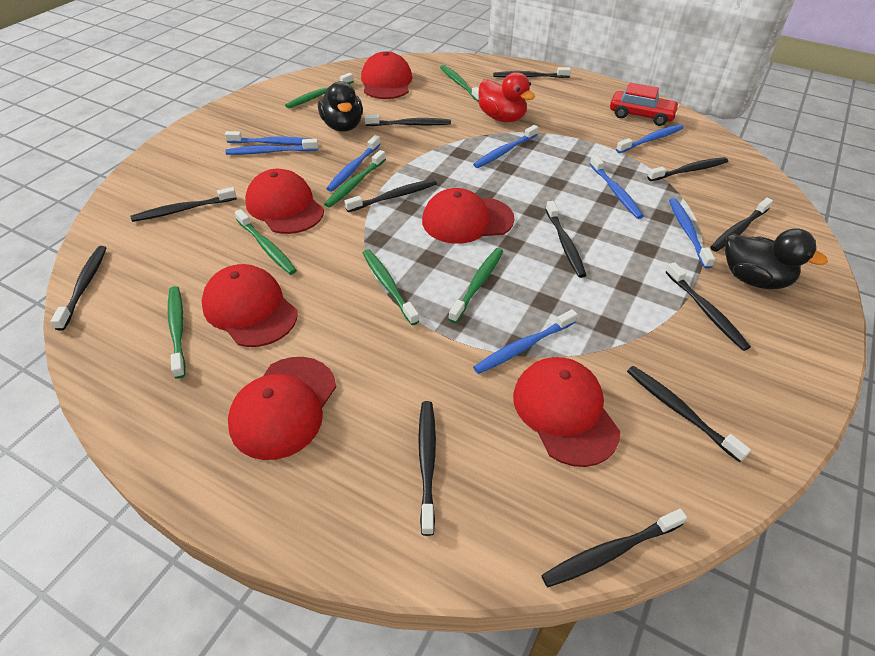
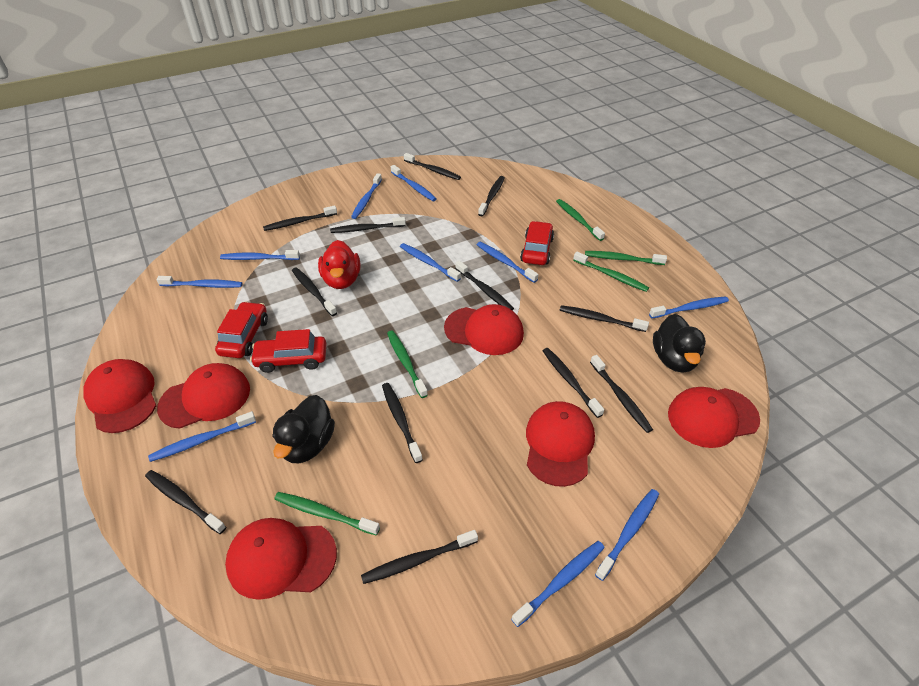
blue toothbrush: 8 -> 10
green toothbrush: 7 -> 5
red car: 1 -> 3

